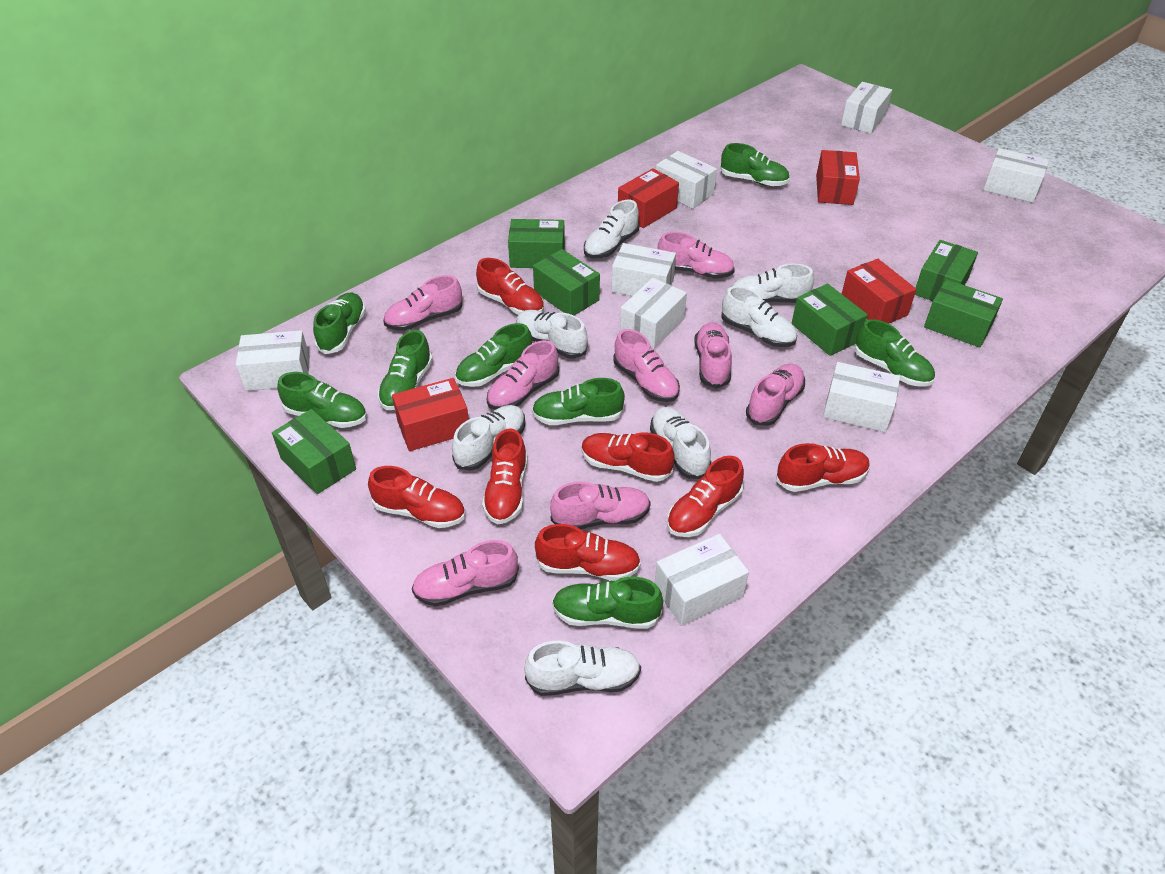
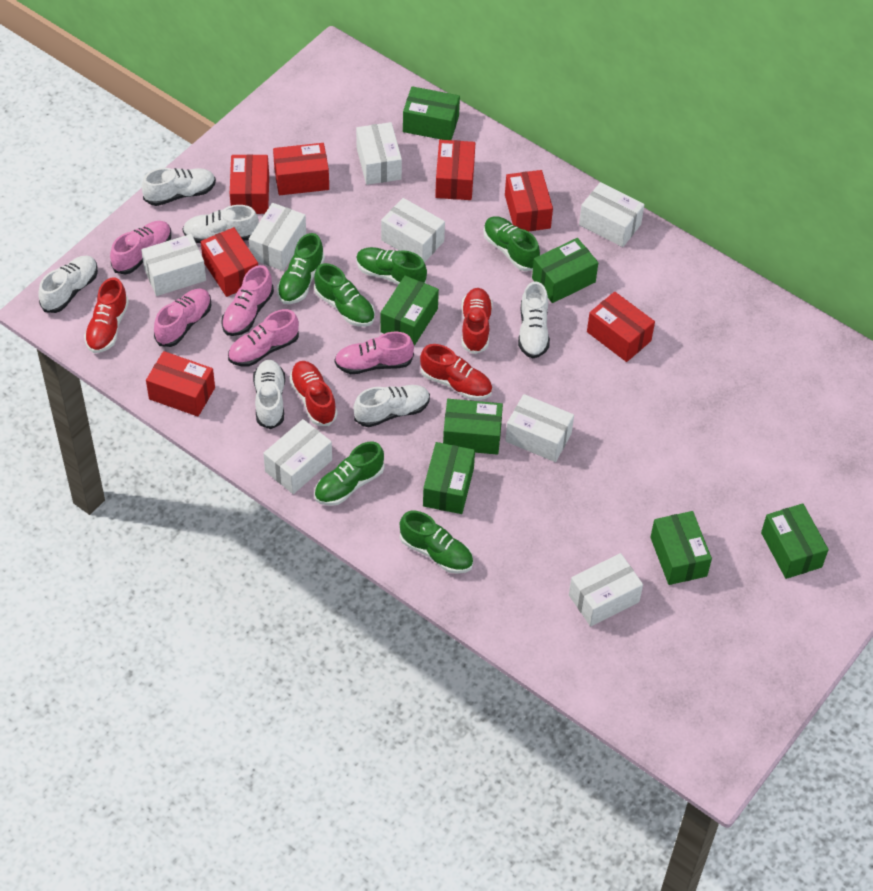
green box: 6 -> 7
green shoe: 8 -> 6
pink shoe: 8 -> 5
red box: 4 -> 7
red shoe: 7 -> 4
white shoe: 7 -> 6

